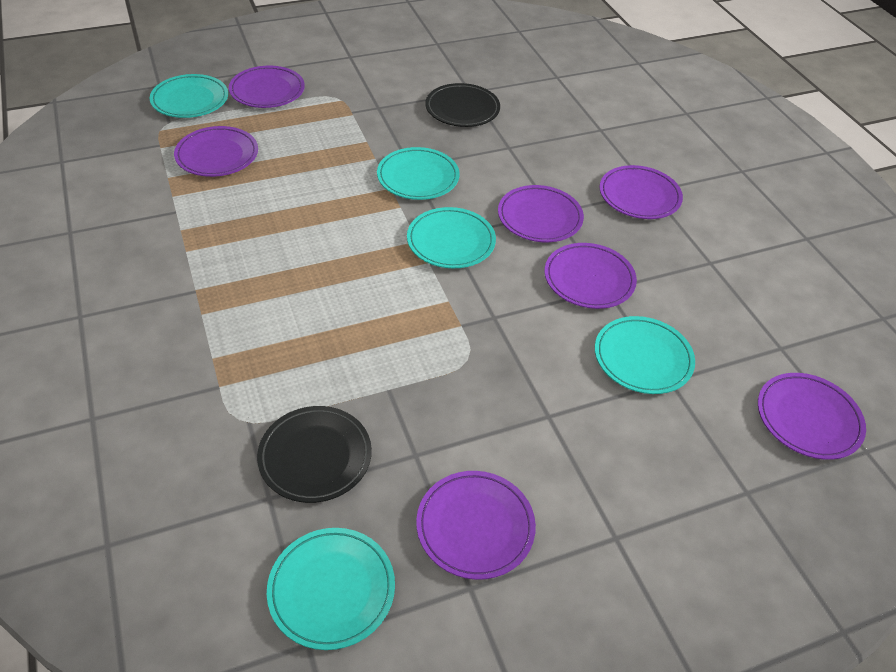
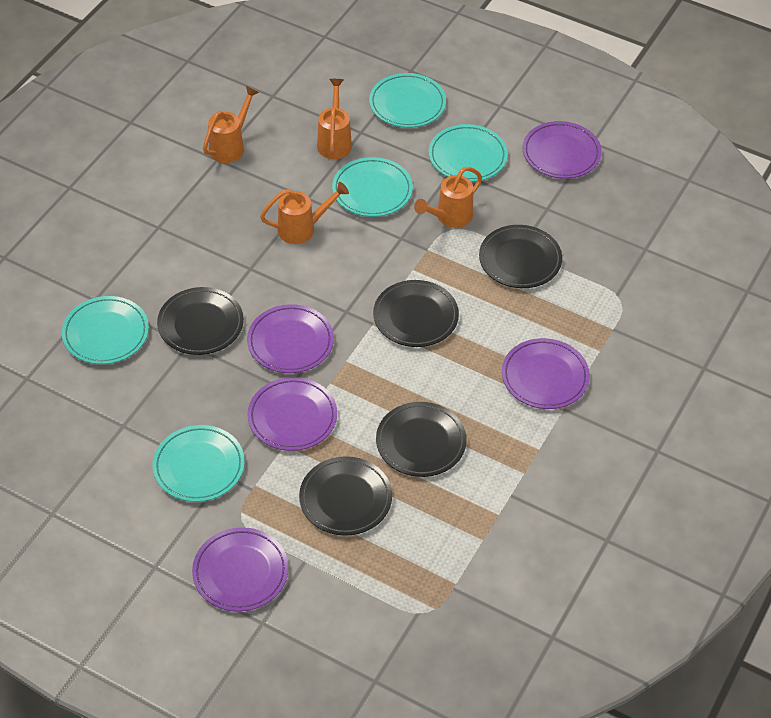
black plate: 2 -> 5
orange watering can: 0 -> 4
purple plate: 7 -> 5

